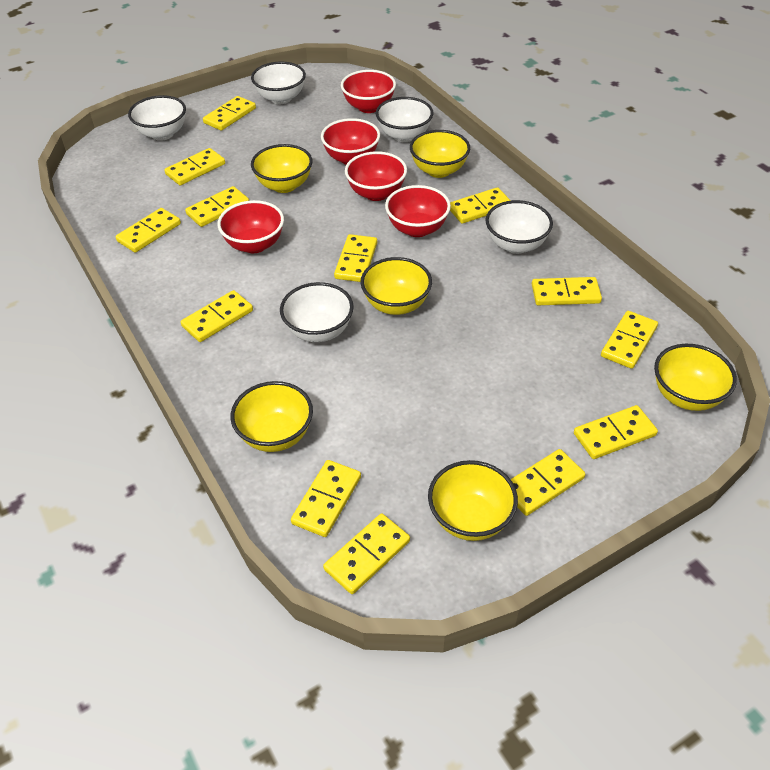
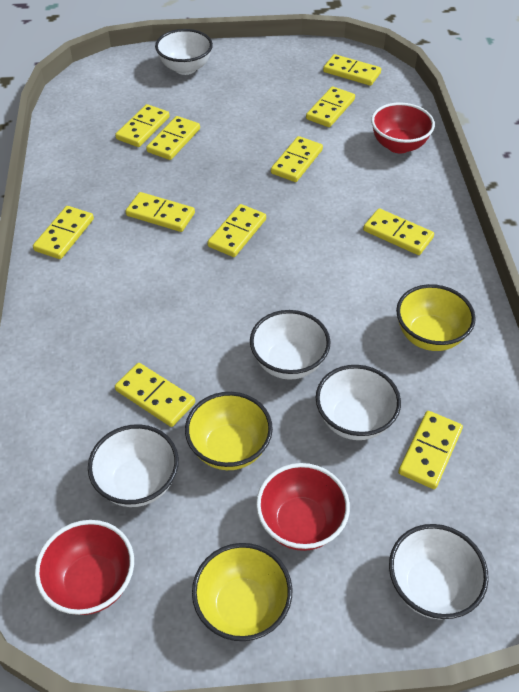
red bowl: 5 -> 3
yellow bowl: 6 -> 3
yellow domino: 13 -> 11

